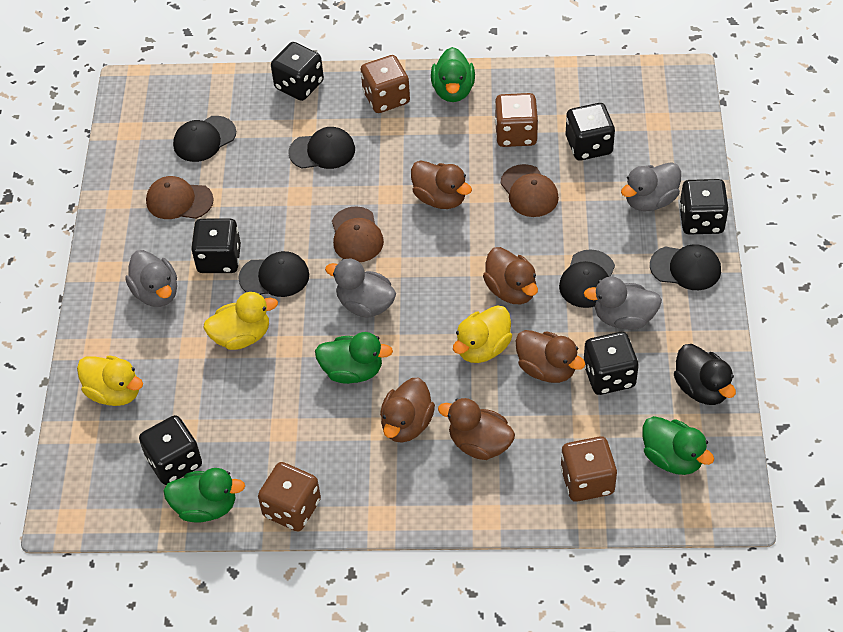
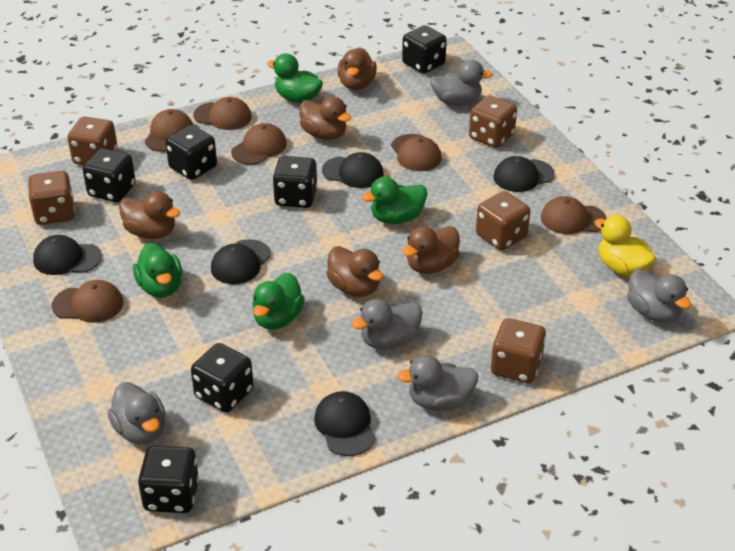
black duck: 1 -> 0
brown cap: 3 -> 6
brown dice: 4 -> 5
grey duck: 4 -> 5
yellow duck: 3 -> 1

